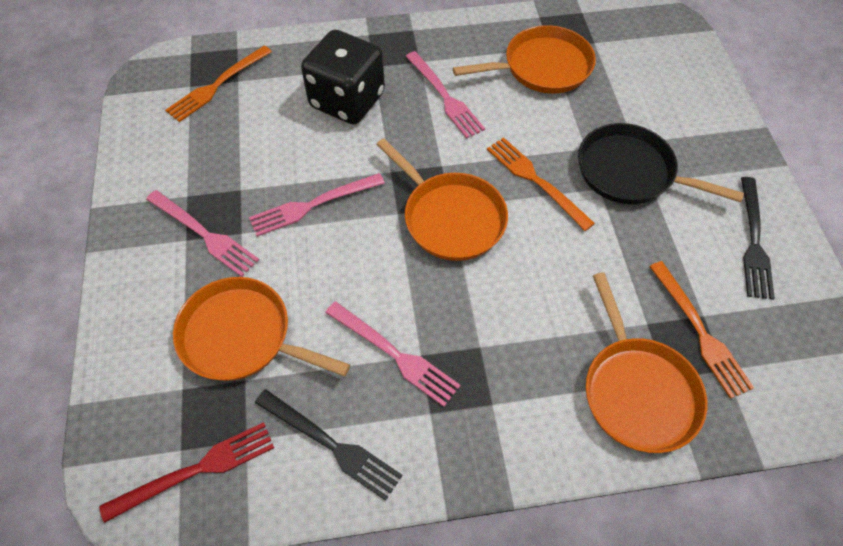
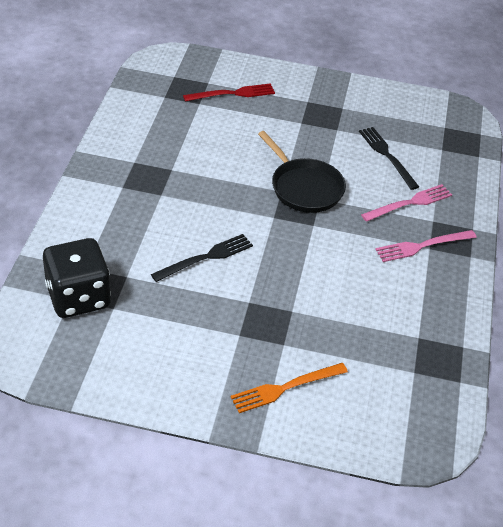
orange fork: 3 -> 1
orange pan: 4 -> 0
pink fork: 4 -> 2

